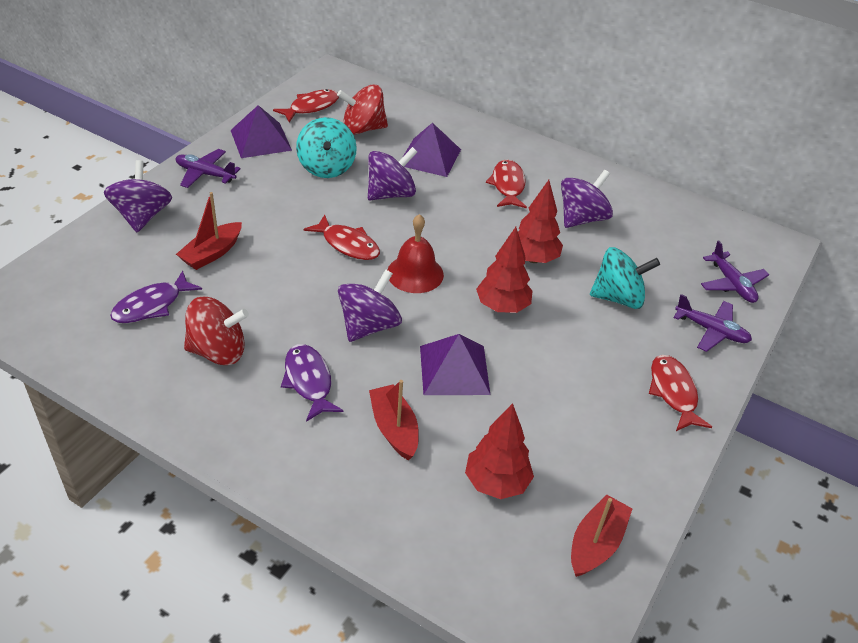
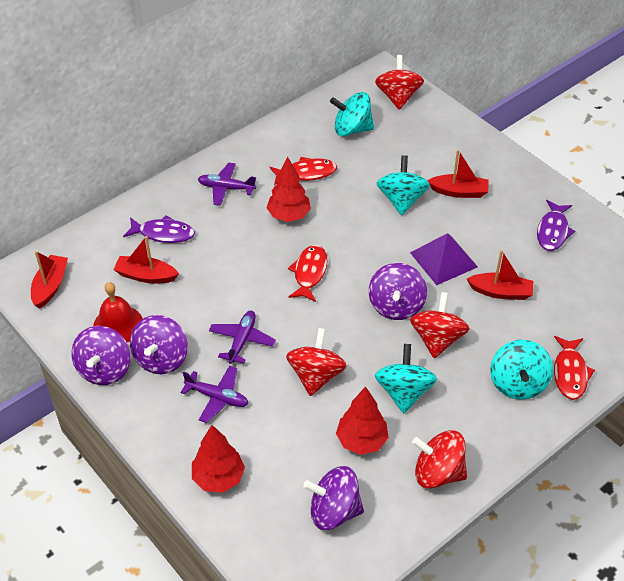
purple pyramid: 3 -> 1
red boat: 3 -> 4
red fish: 4 -> 3
red spinning top: 2 -> 4
turquoise spinning top: 2 -> 4

